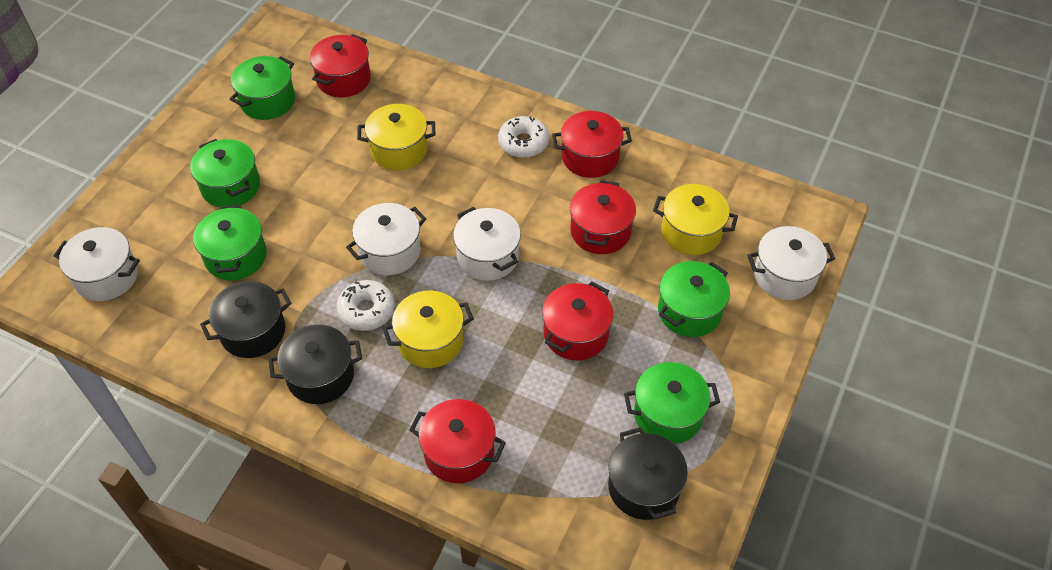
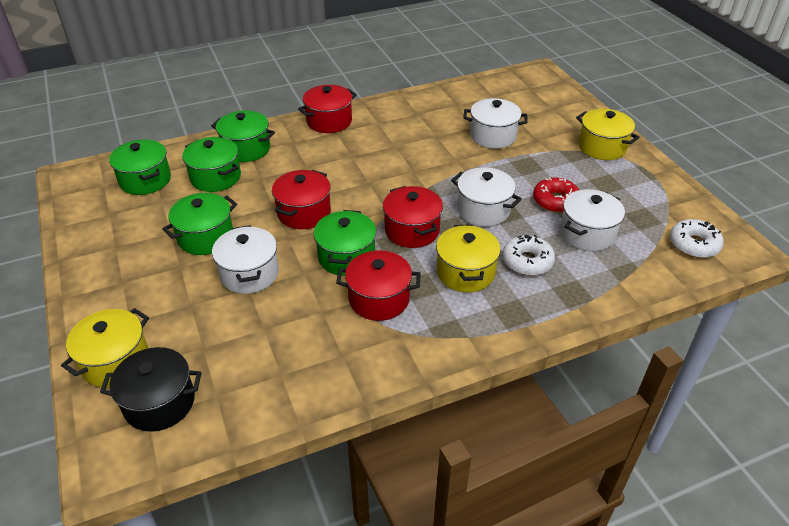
black pot: 3 -> 1
red donut: 0 -> 1
red pot: 5 -> 4

